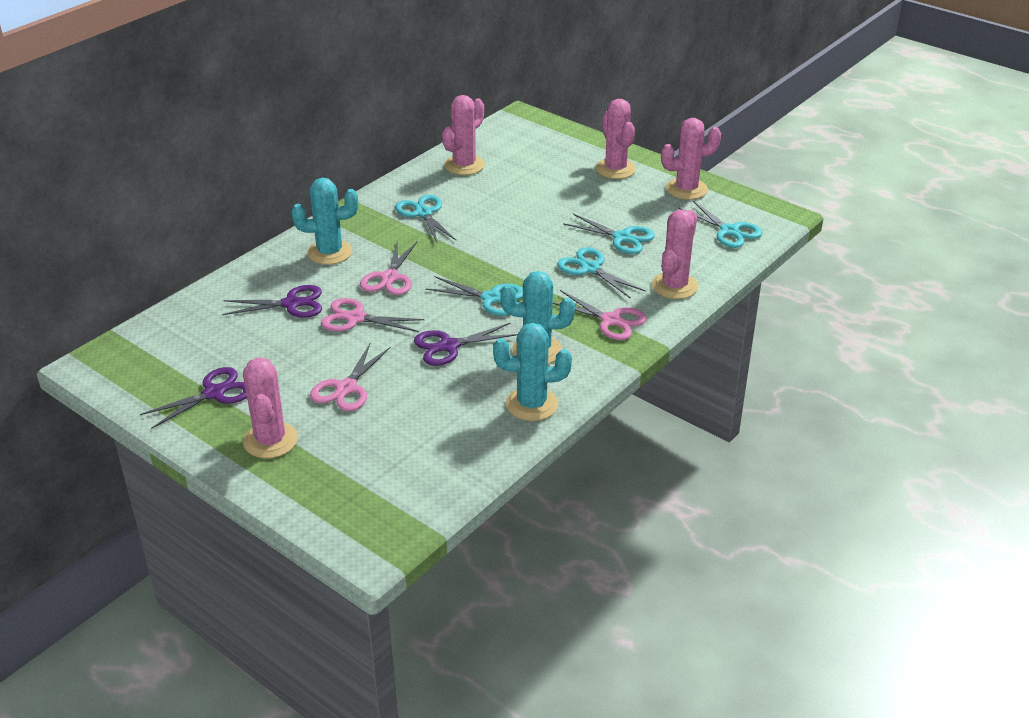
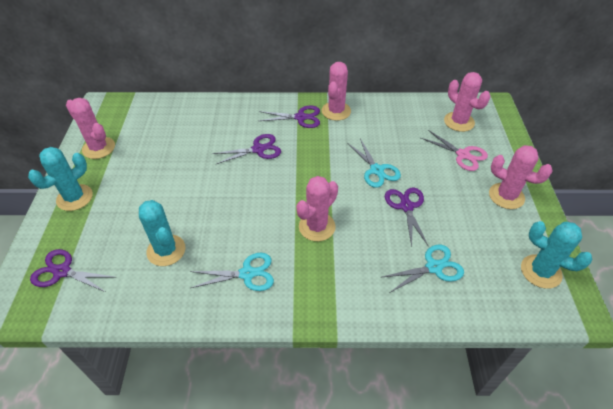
pink scissors: 4 -> 1
purple scissors: 3 -> 4
turquoise scissors: 5 -> 3

